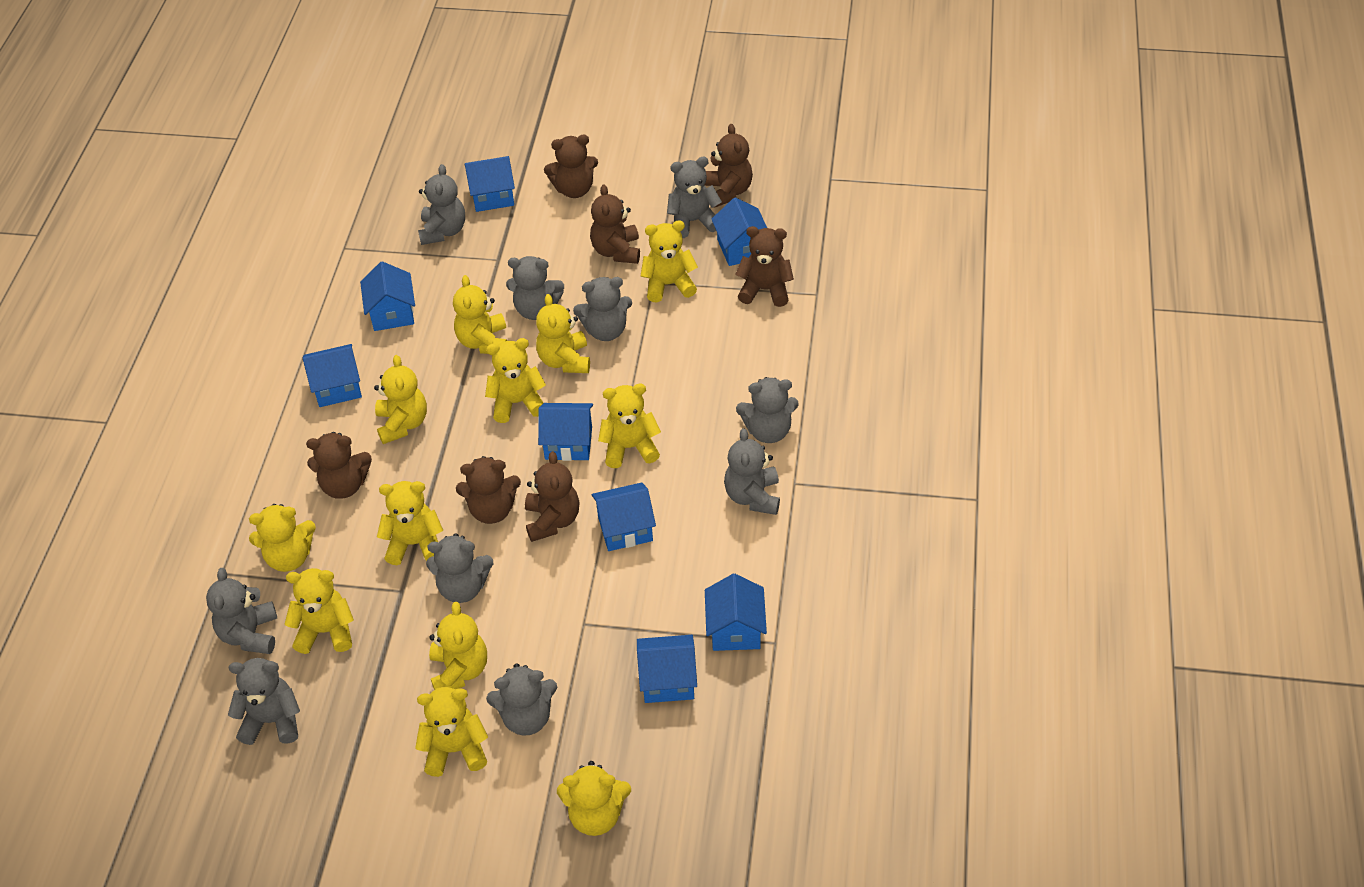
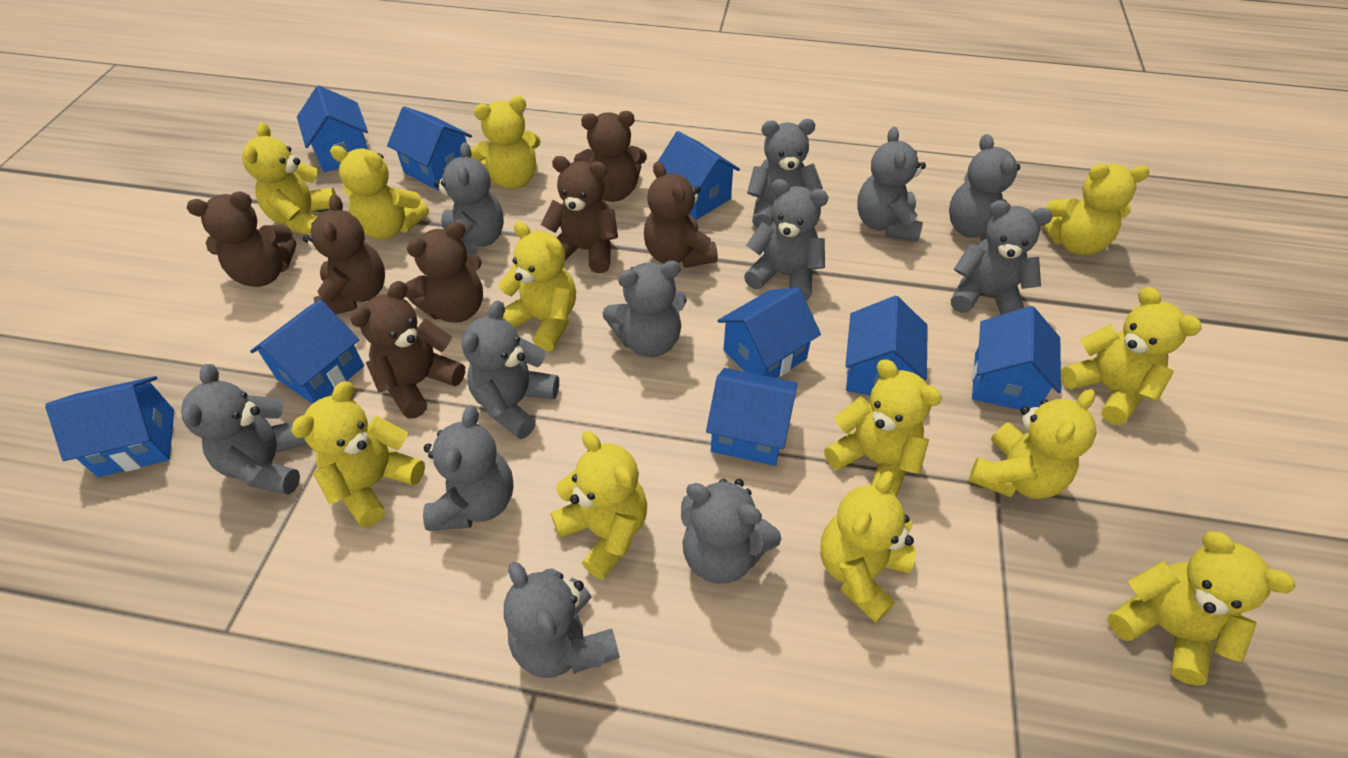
blue house: 8 -> 9
grey teddy bear: 10 -> 12

